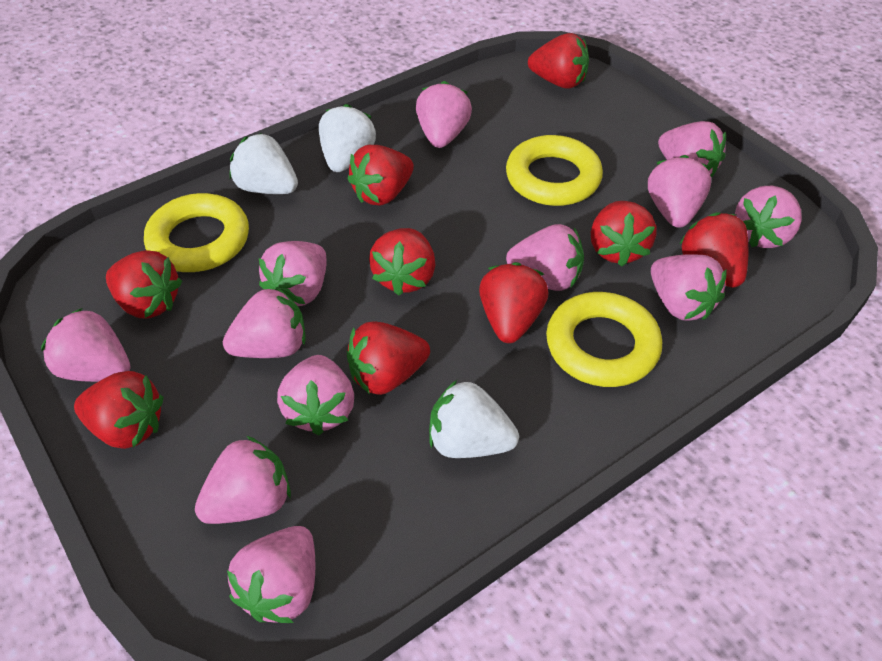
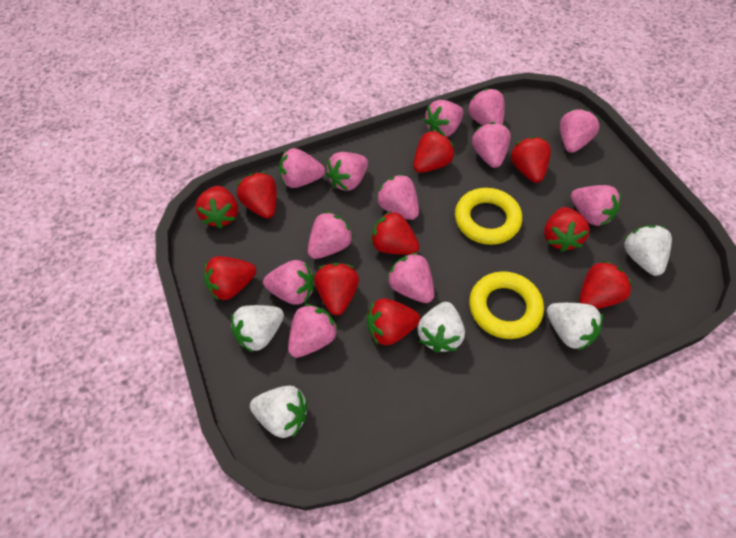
red strawberry: 9 -> 10
white strawberry: 3 -> 5
yellow ring: 3 -> 2

